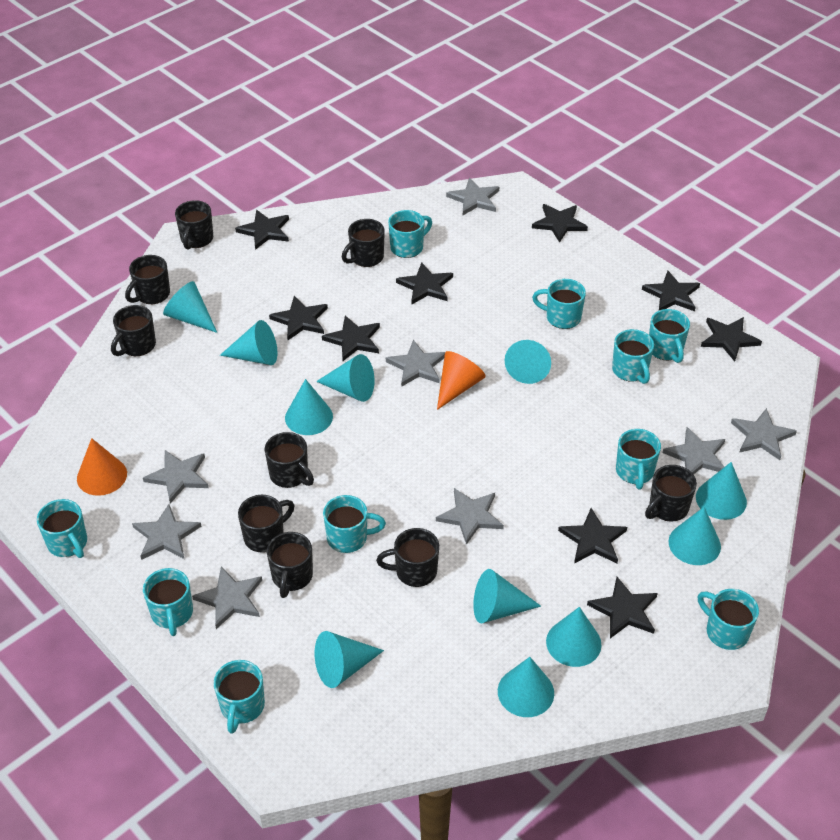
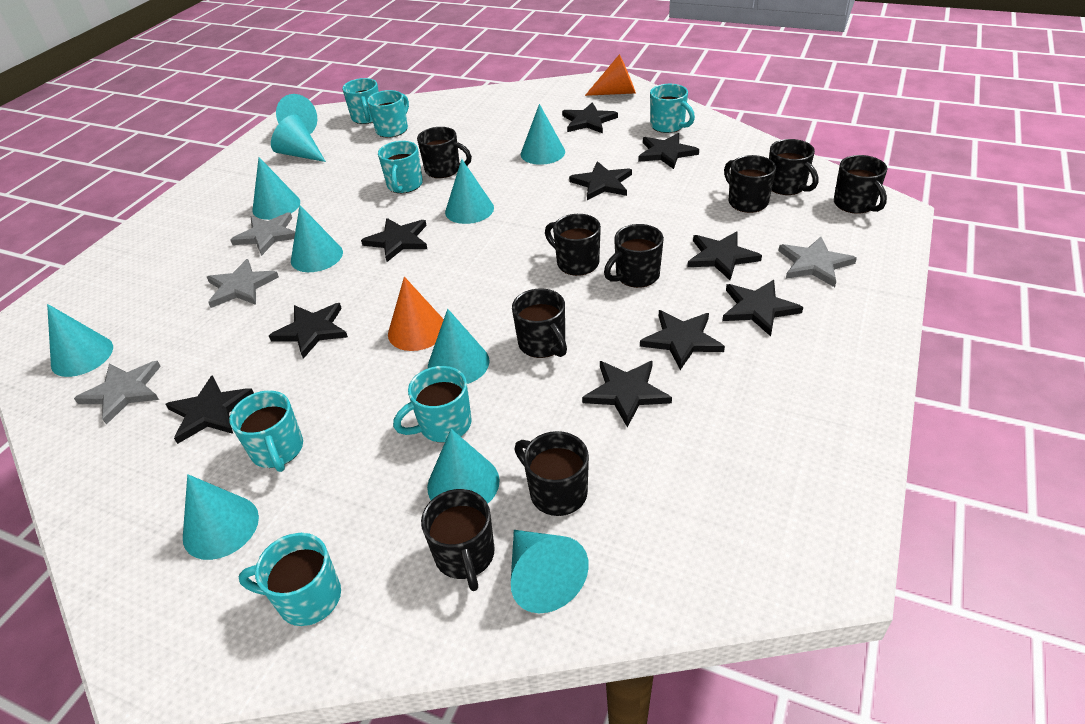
black star: 9 -> 10
grey star: 8 -> 4
turquoise mug: 10 -> 7

